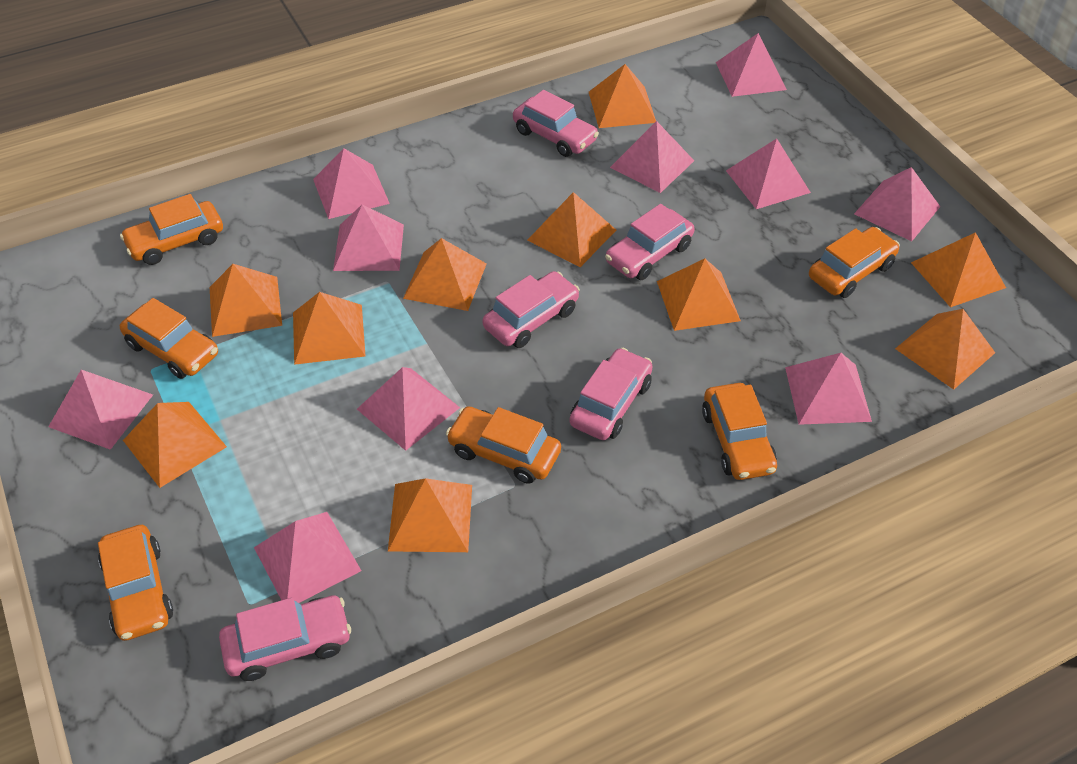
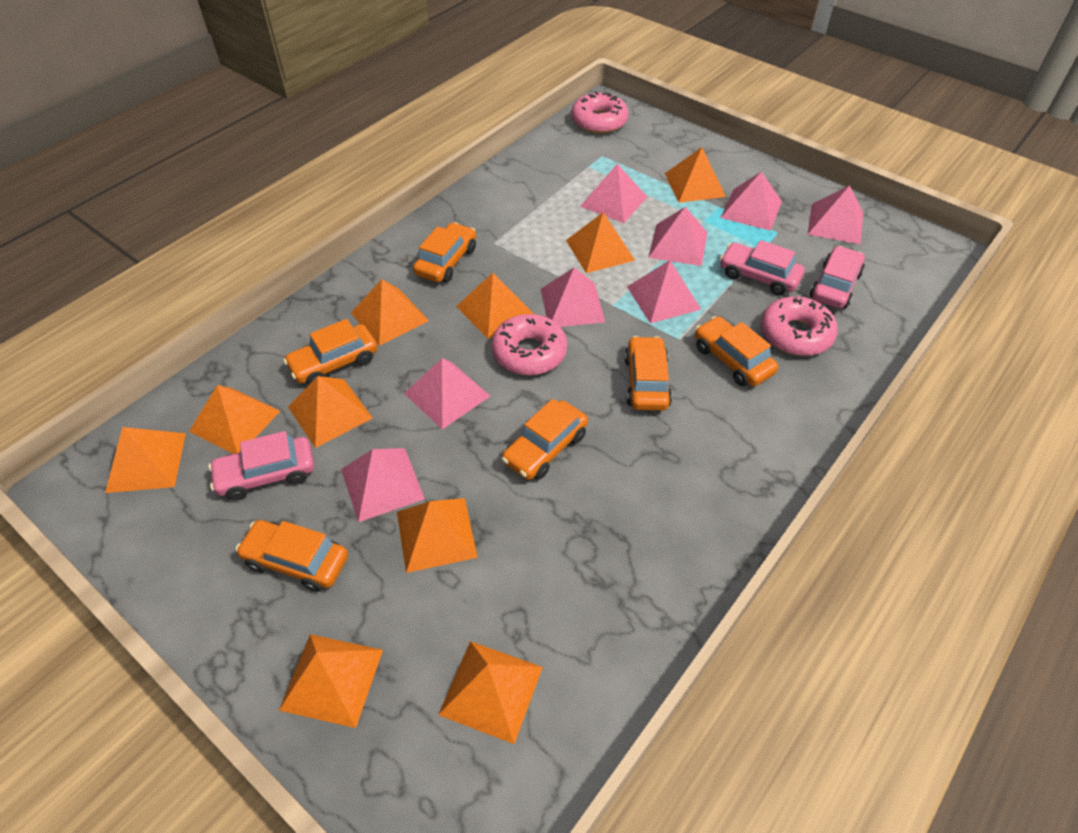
pink car: 5 -> 3
pink donut: 0 -> 3
pink pyramid: 10 -> 8

